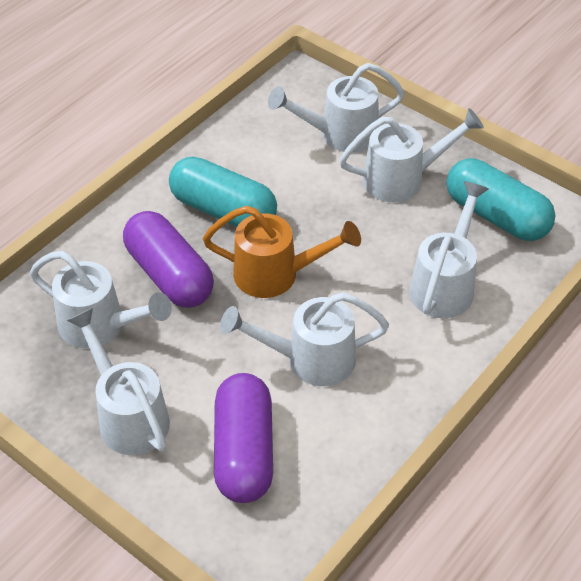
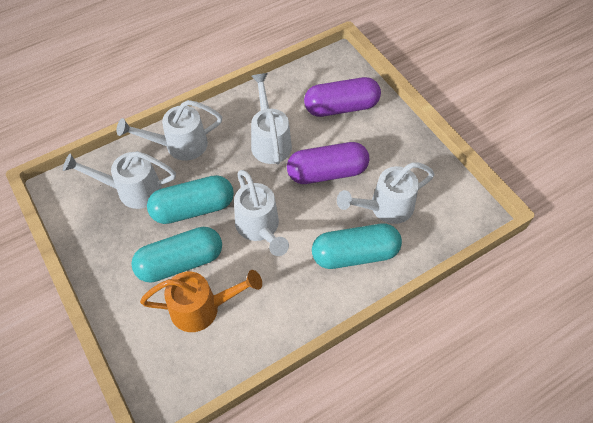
turquoise capsule: 2 -> 3
white watering can: 6 -> 5

